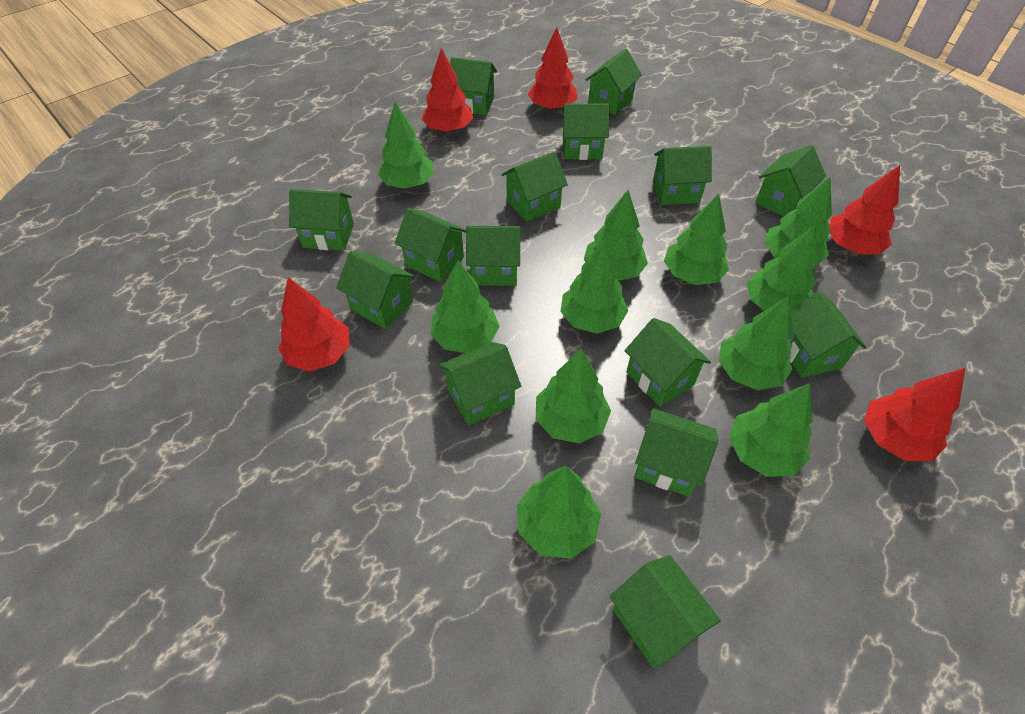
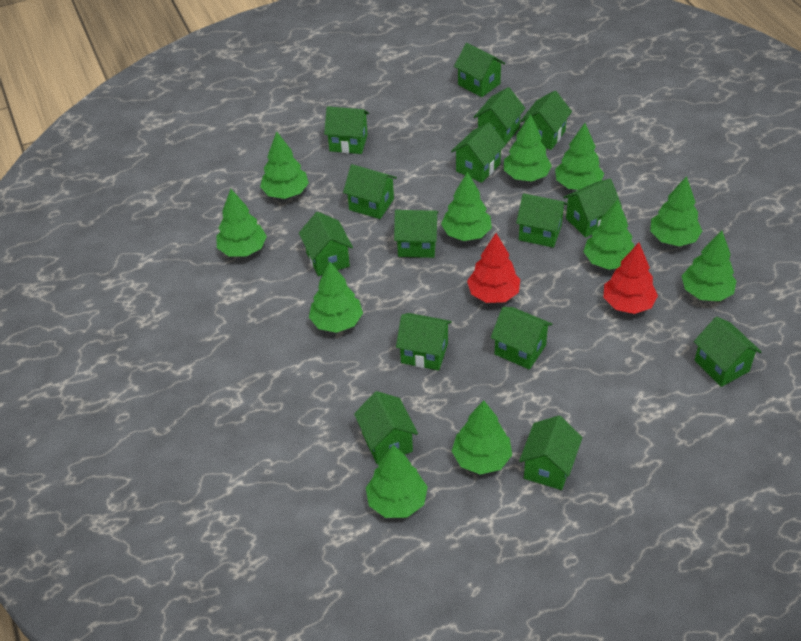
red tree: 5 -> 2

